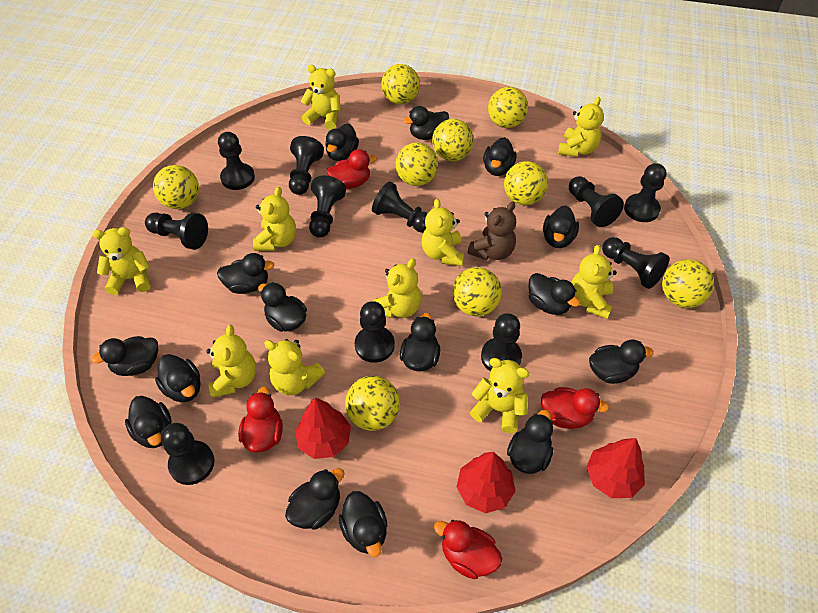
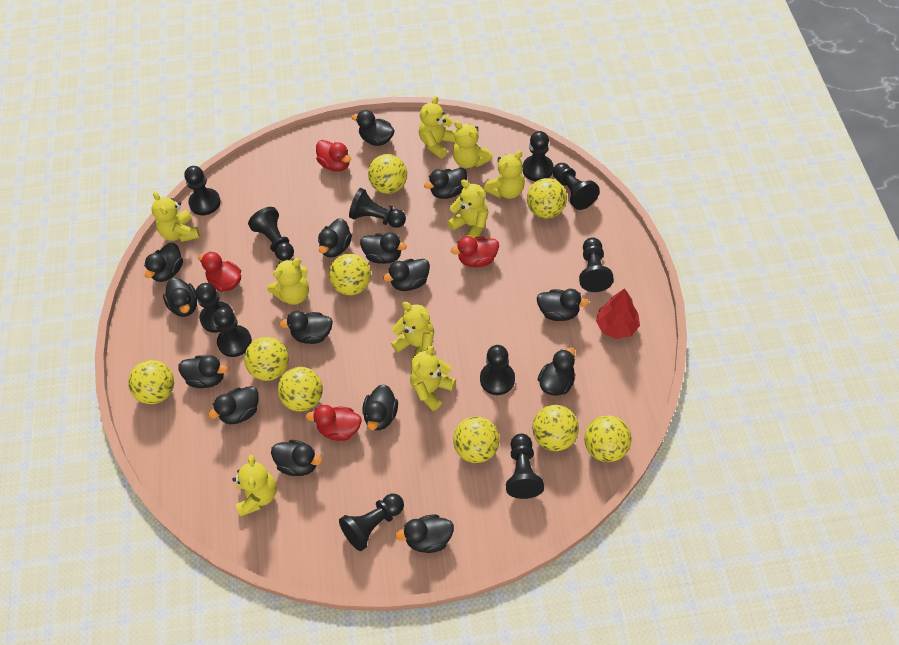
brown teddy bear: 1 -> 0
red tree: 3 -> 1
yellow teddy bear: 10 -> 9

